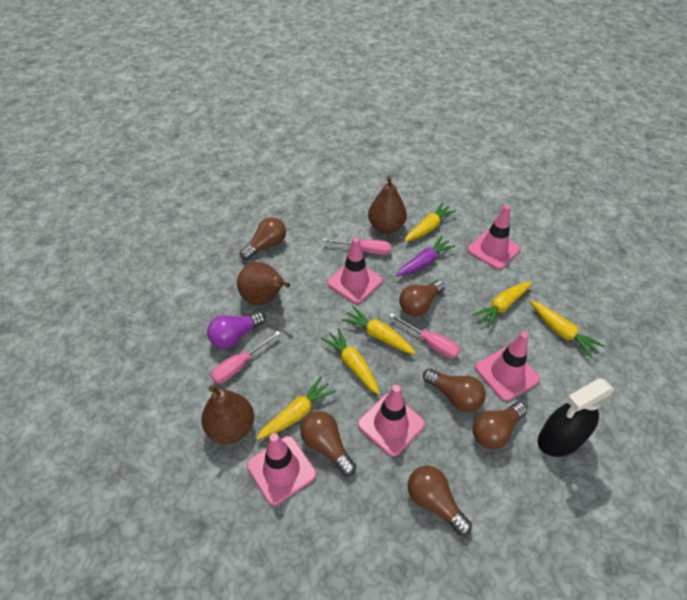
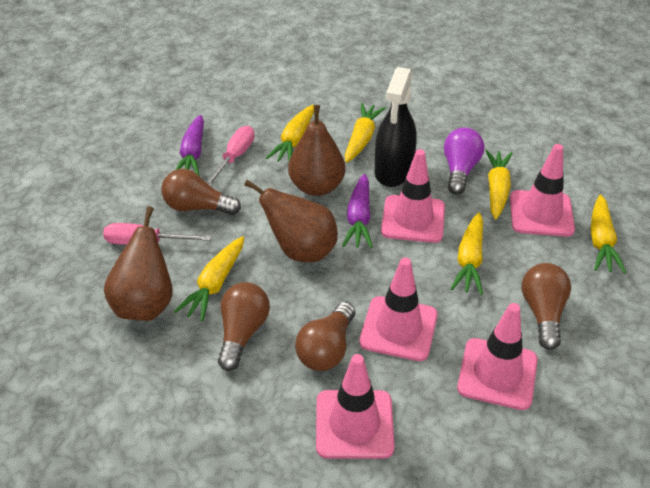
brown light bulb: 6 -> 4
pink screwdriver: 3 -> 2
purple carrot: 1 -> 2

